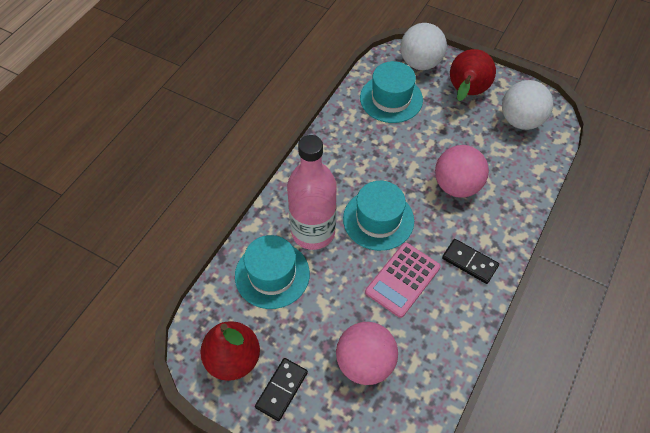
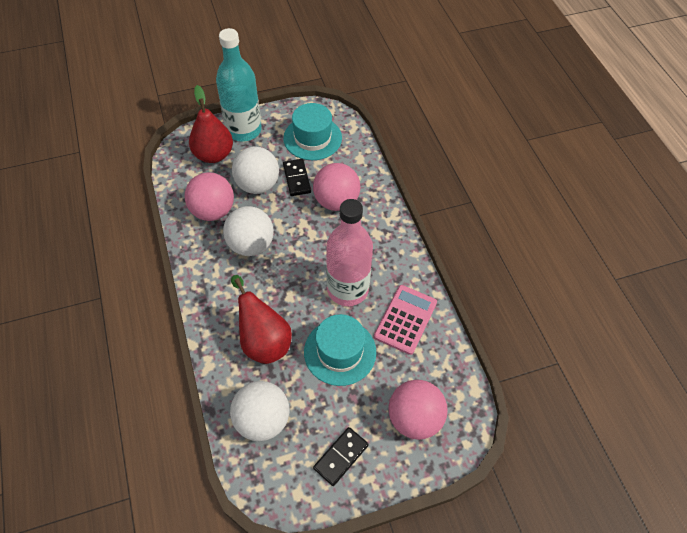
pink ball: 2 -> 3
turquoise bottle: 0 -> 1
turquoise hat: 3 -> 2
white ball: 2 -> 3

